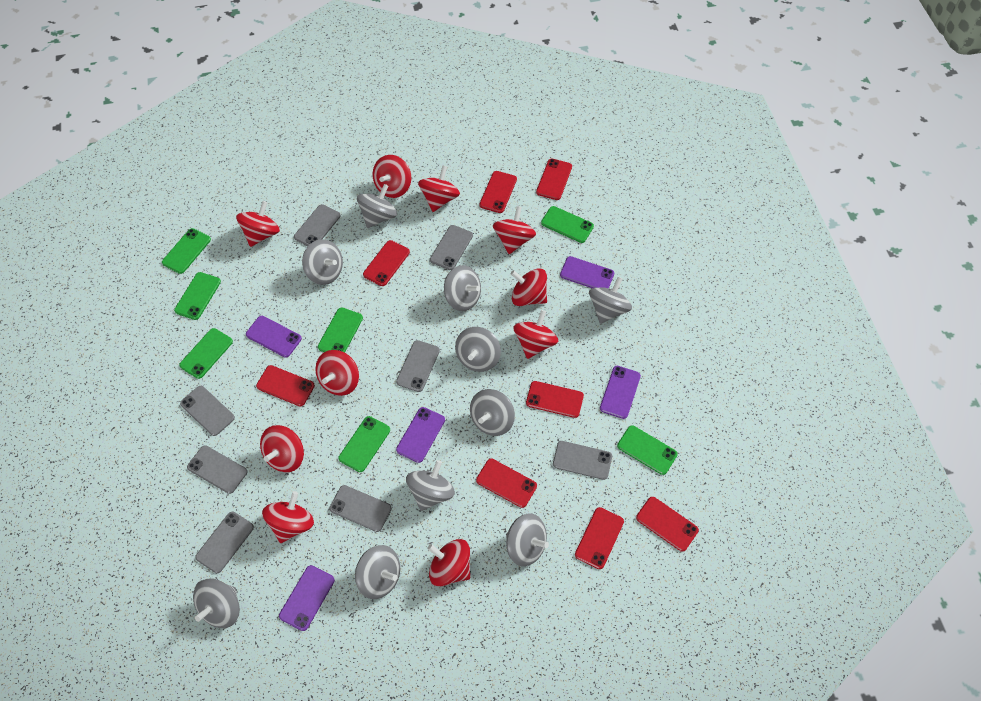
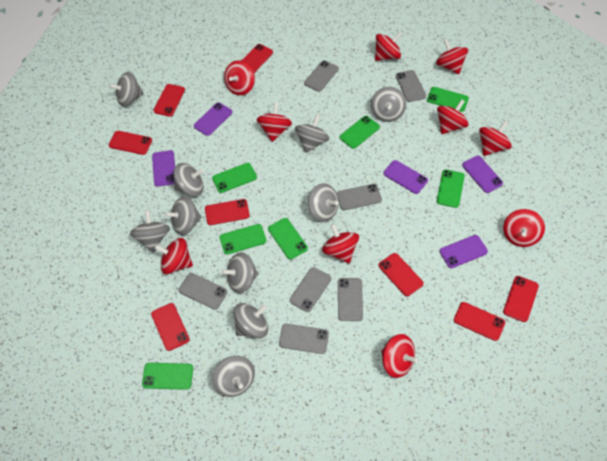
grey phone: 8 -> 7

